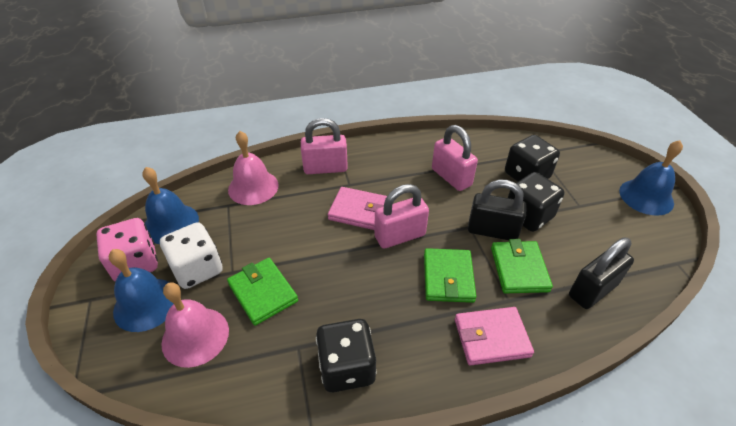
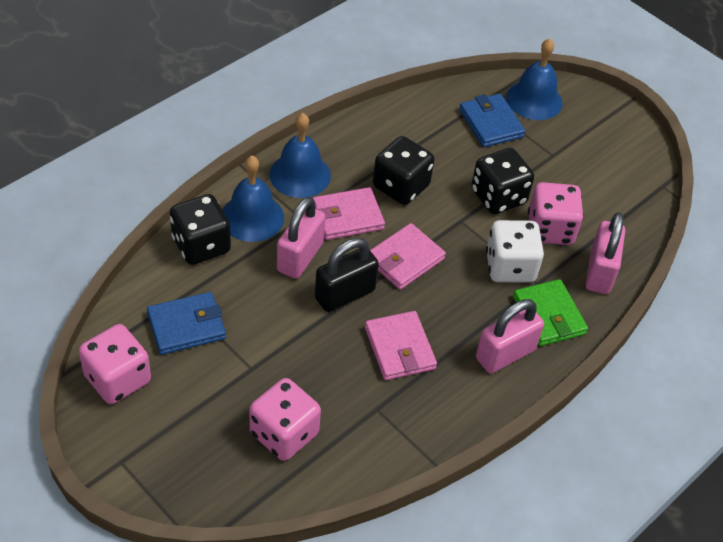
black padlock: 2 -> 1
blue wallet: 0 -> 2
green wallet: 3 -> 1
pink bell: 2 -> 0
pink dice: 1 -> 3
pink wallet: 2 -> 3

